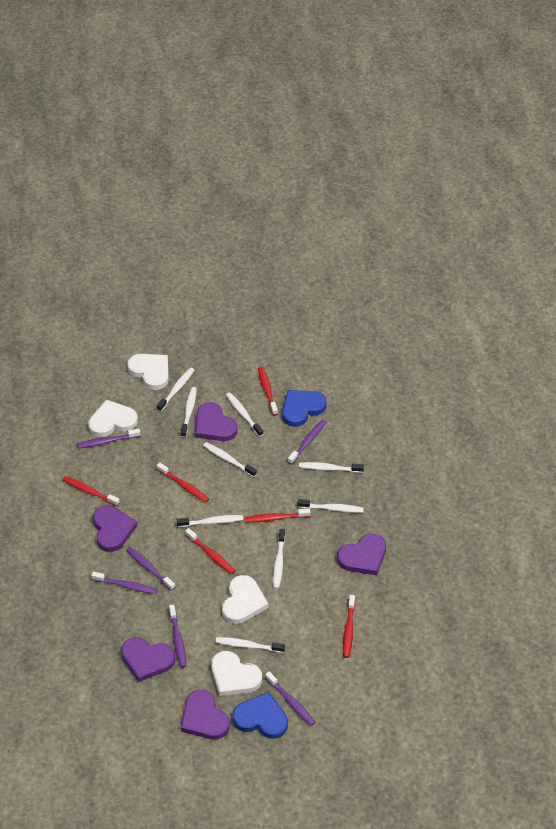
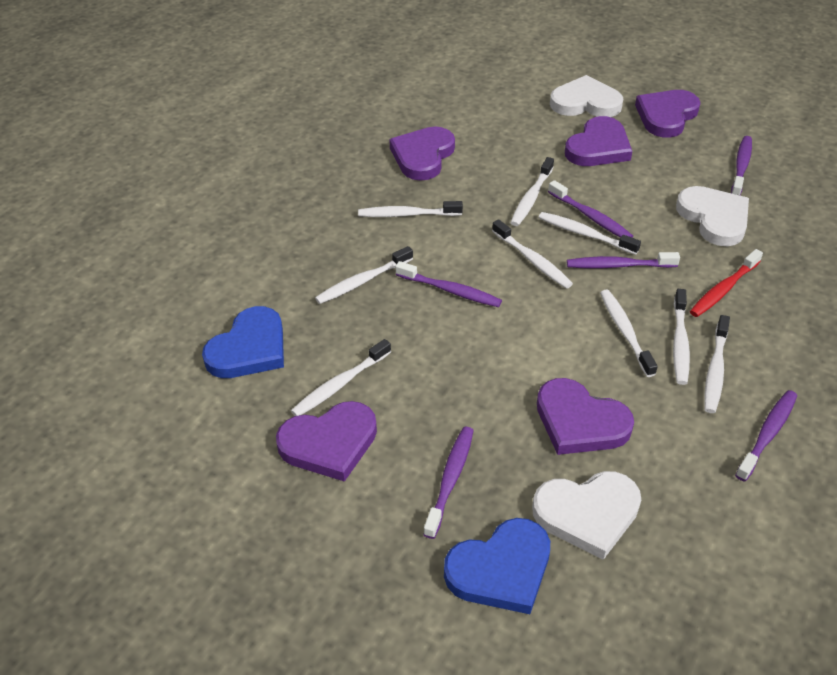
red toothbrush: 6 -> 1
white heart: 4 -> 3

